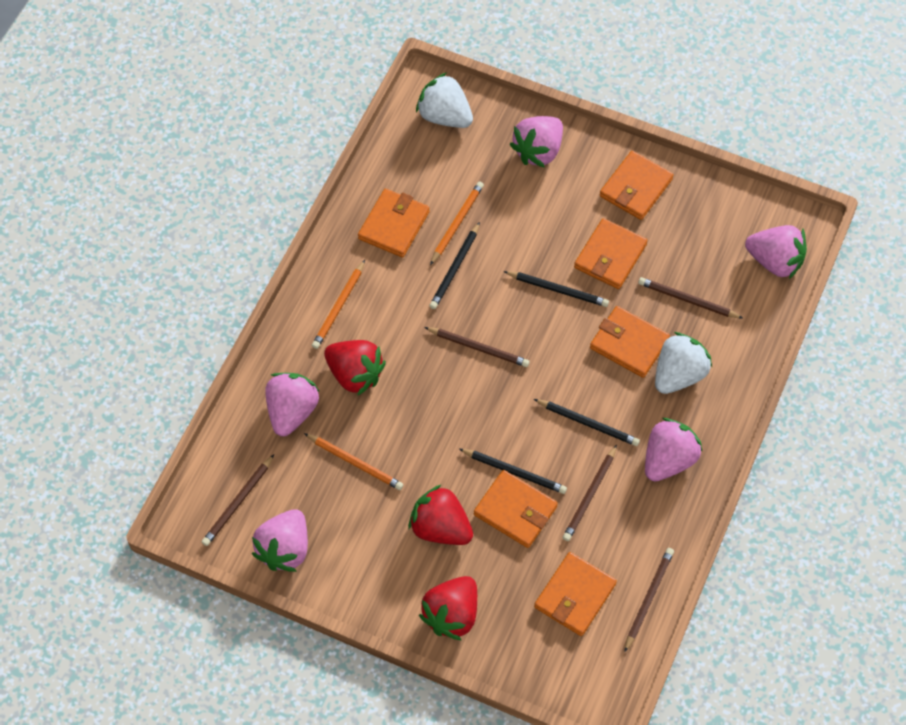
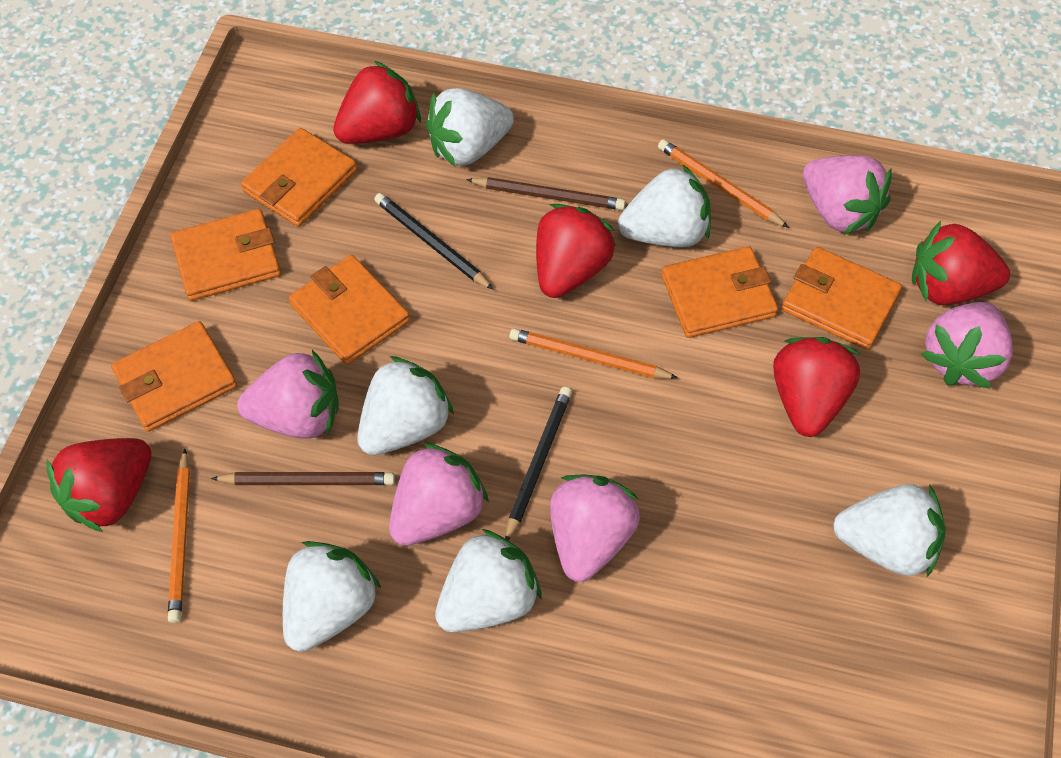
black pencil: 4 -> 2
brown pencil: 5 -> 2
red strawberry: 3 -> 5
white strawberry: 2 -> 6

